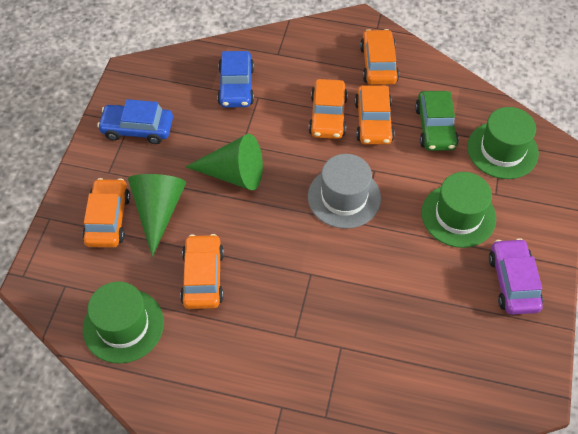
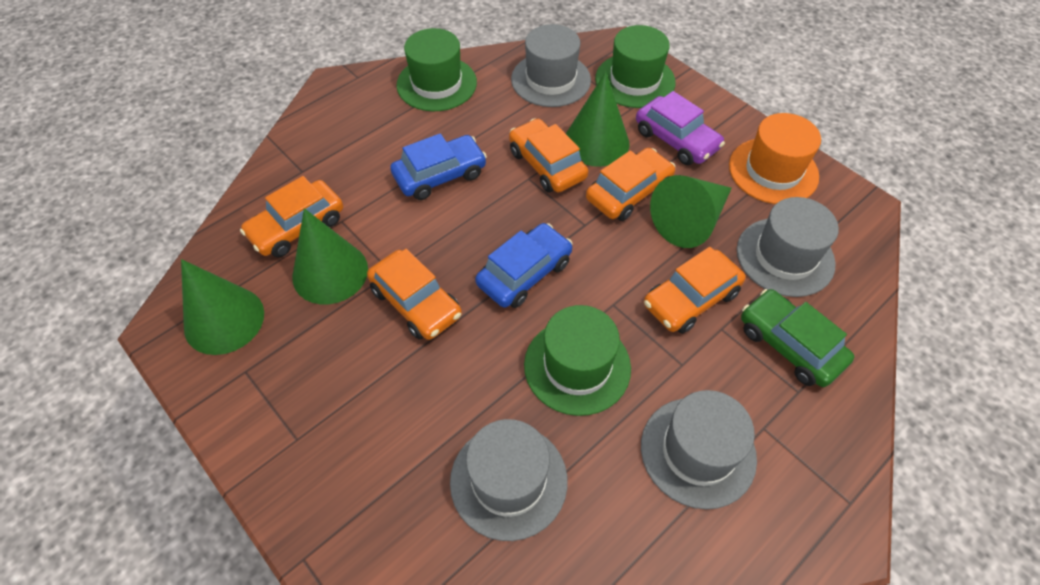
green cone: 2 -> 4
grey hat: 1 -> 4
orange hat: 0 -> 1

